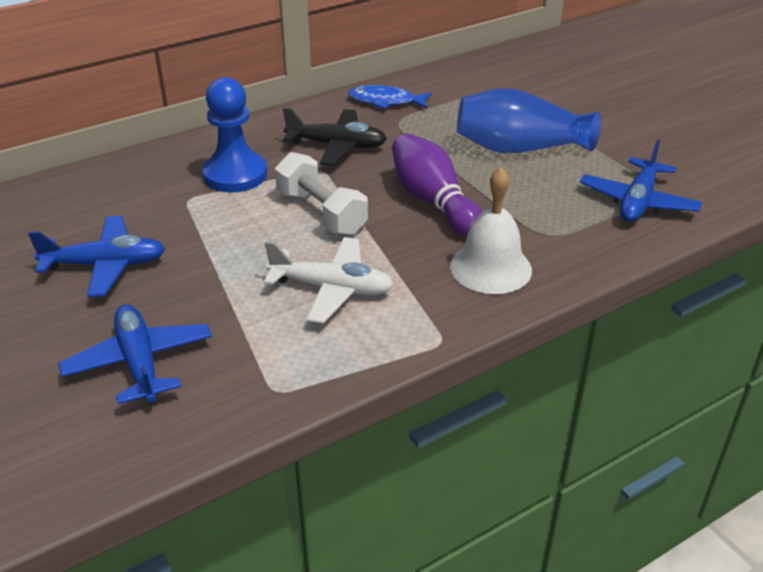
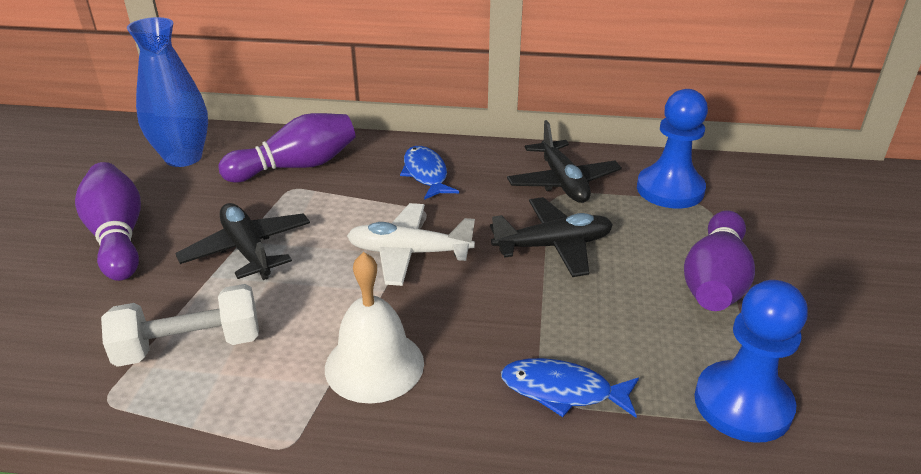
black plane: 1 -> 3
blue fish: 1 -> 2
blue pawn: 1 -> 2
blue plane: 3 -> 0
purple bowling pin: 1 -> 3

